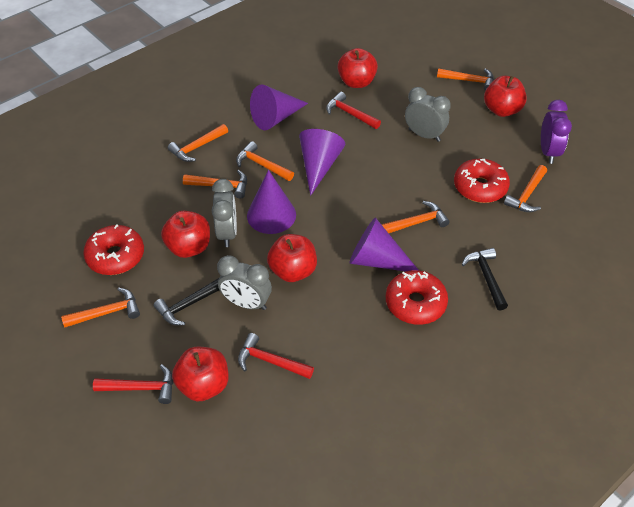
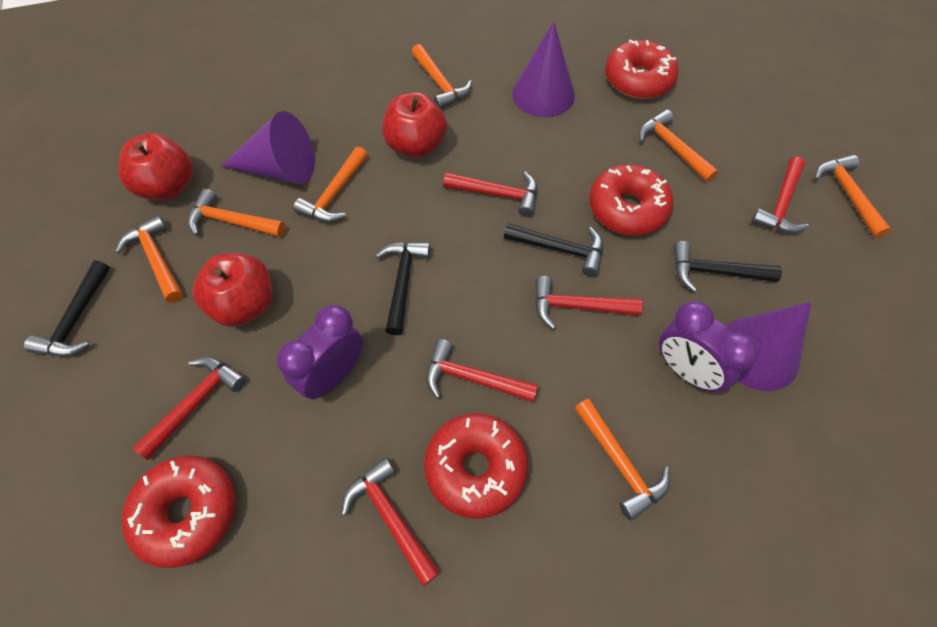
black hammer: 2 -> 4
grey clock: 3 -> 0
purple clock: 1 -> 2
purple cone: 4 -> 3
red apple: 5 -> 3
red donut: 3 -> 4
red hammer: 3 -> 6

